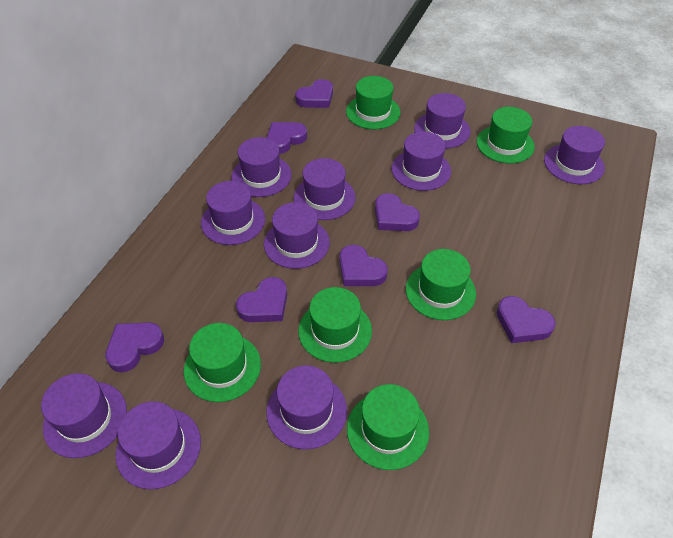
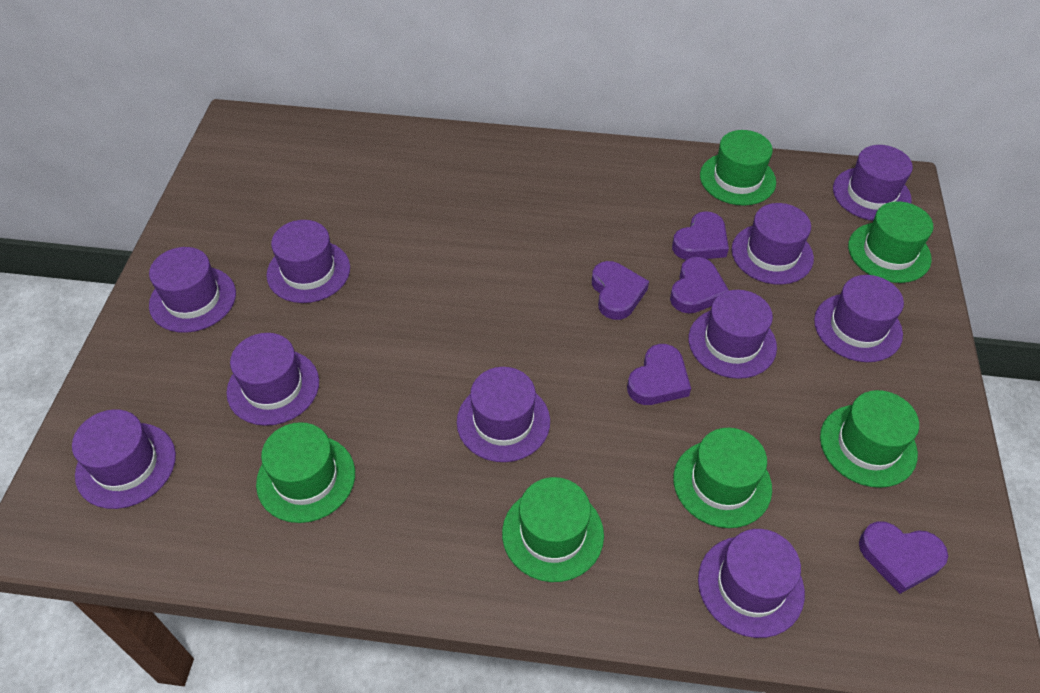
purple heart: 7 -> 5

